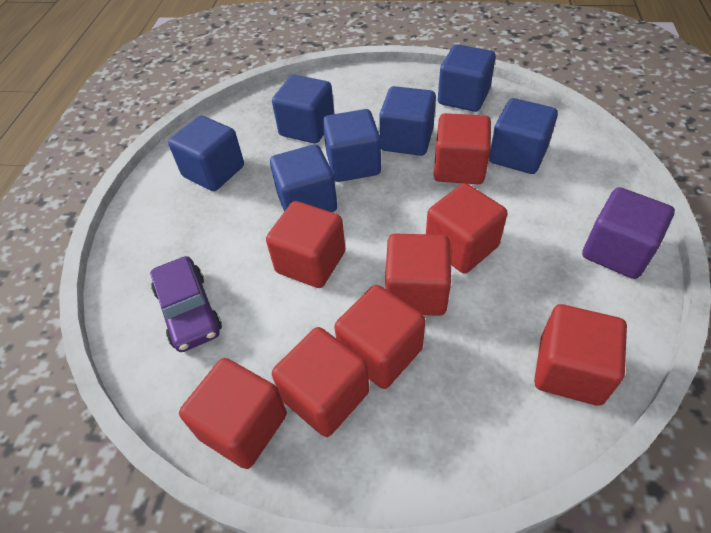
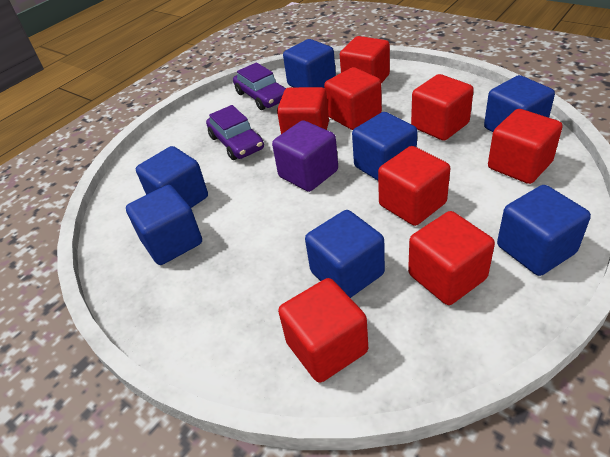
purple car: 1 -> 2

